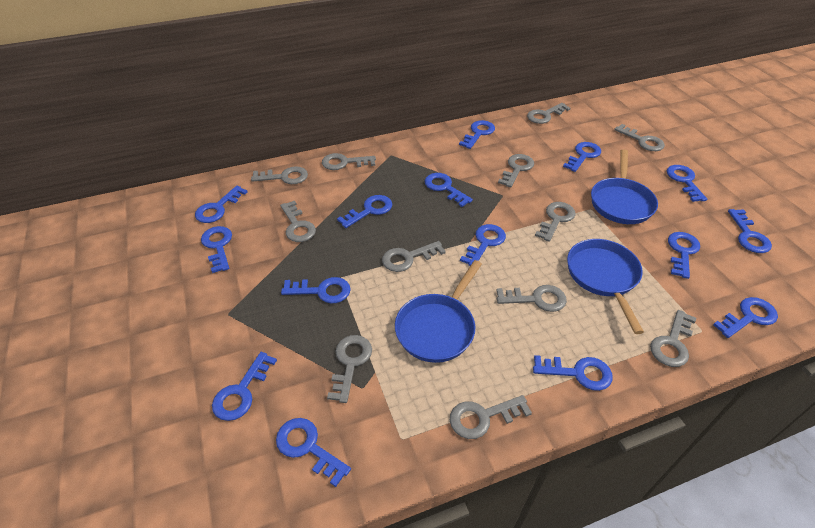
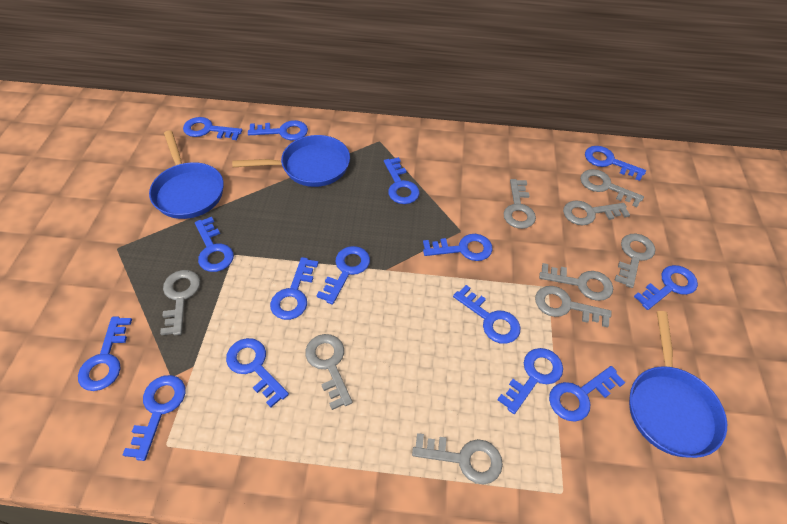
grey key: 12 -> 9

